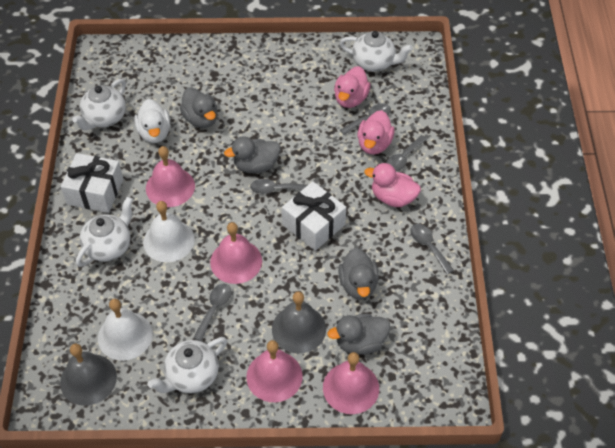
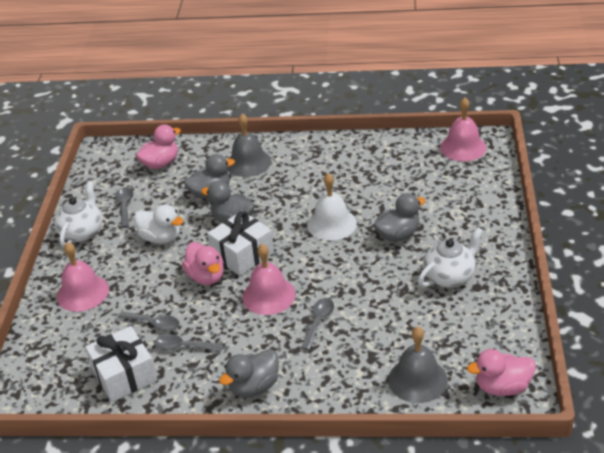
grey spoon: 5 -> 4
pink bell: 4 -> 3
white bell: 2 -> 1
white teapot: 4 -> 2

